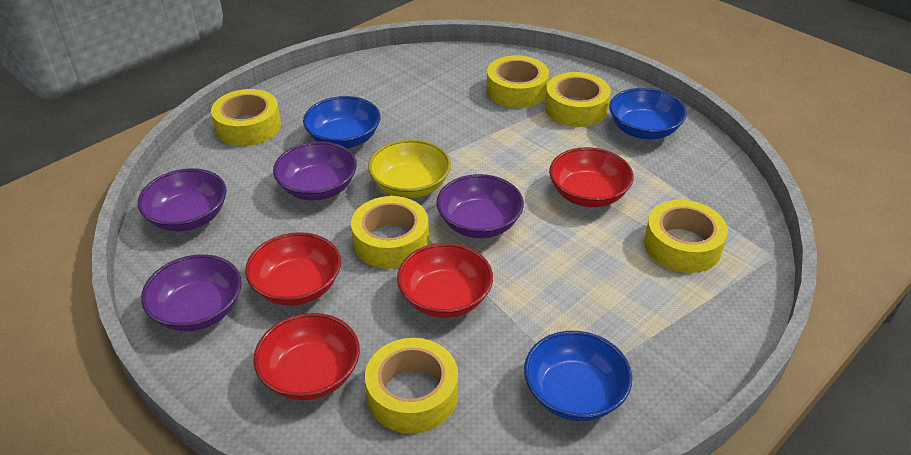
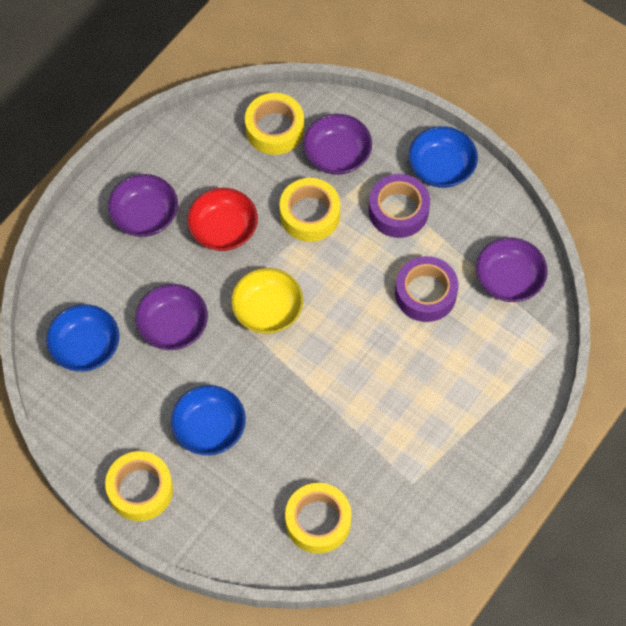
purple tape: 0 -> 2
red bowl: 4 -> 1
yellow tape: 6 -> 4

